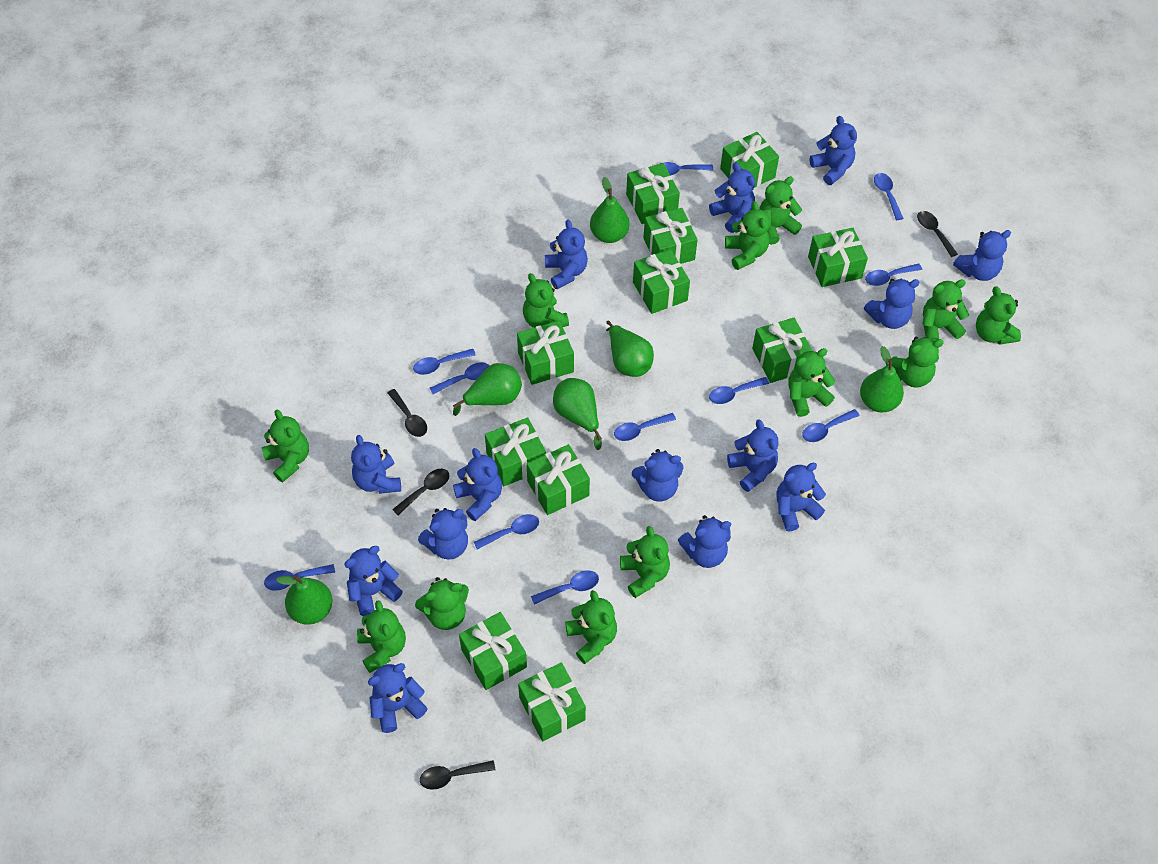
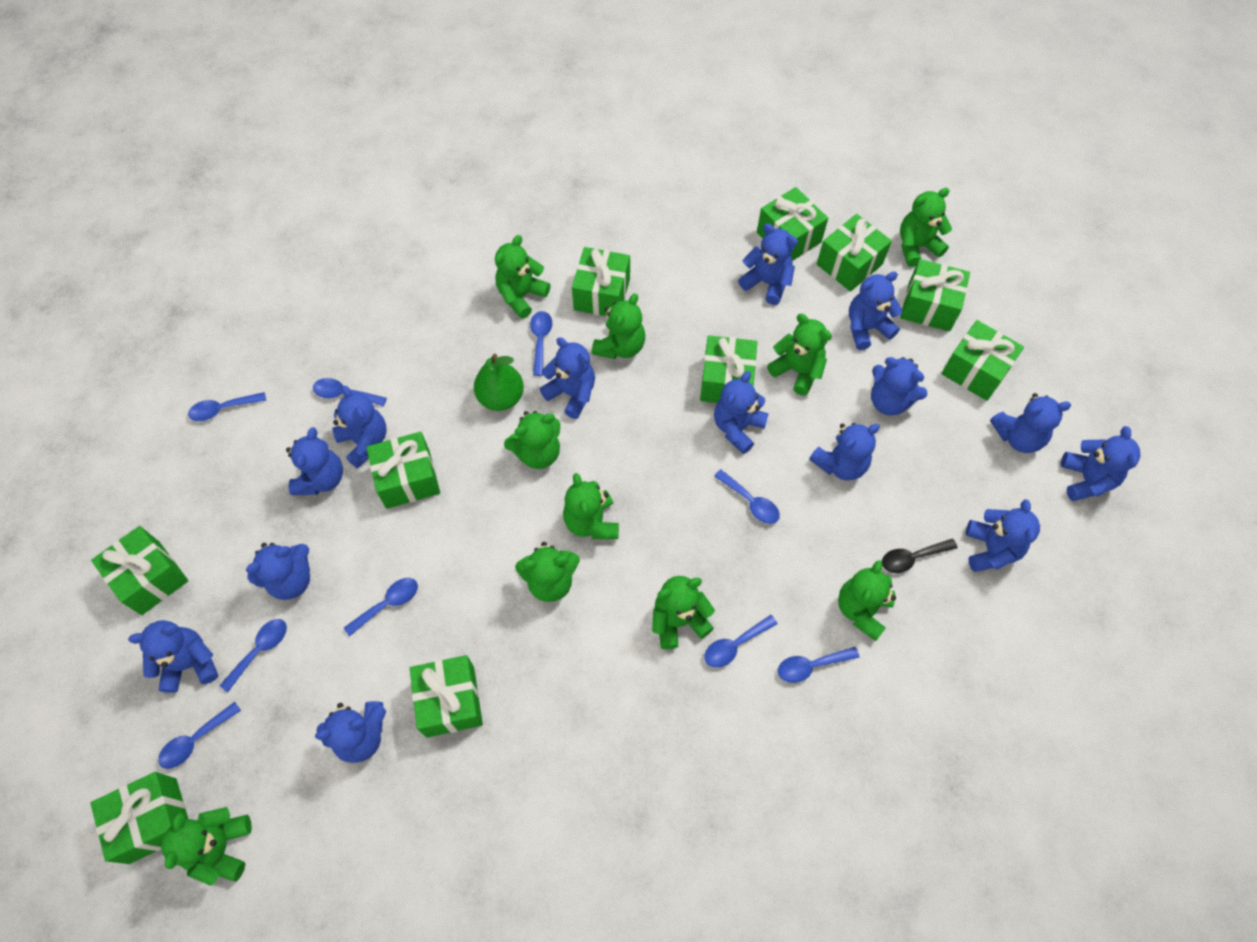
black spoon: 4 -> 1
blue spoon: 11 -> 9
green gift: 11 -> 10
green pear: 6 -> 1
green teddy bear: 12 -> 10

